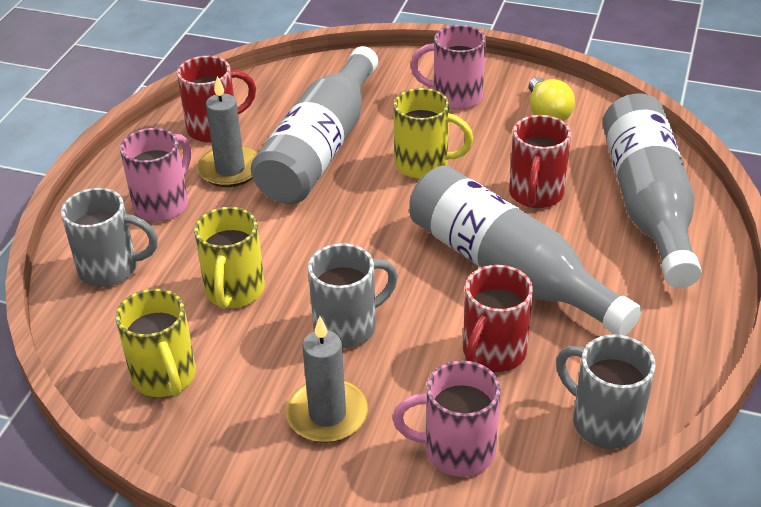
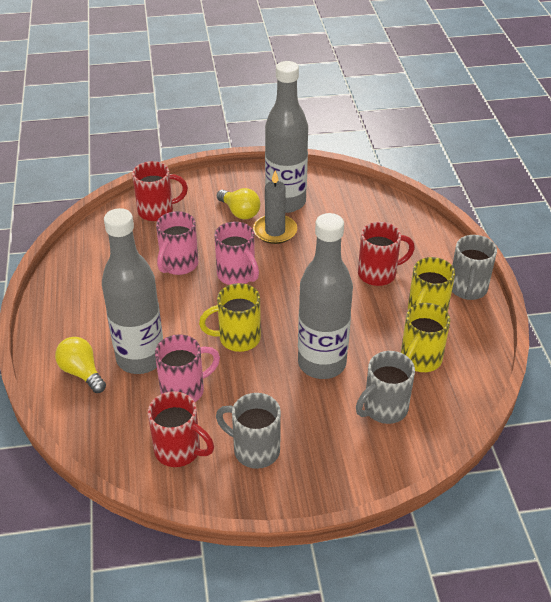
grey candle: 2 -> 1
yellow light bulb: 1 -> 2

